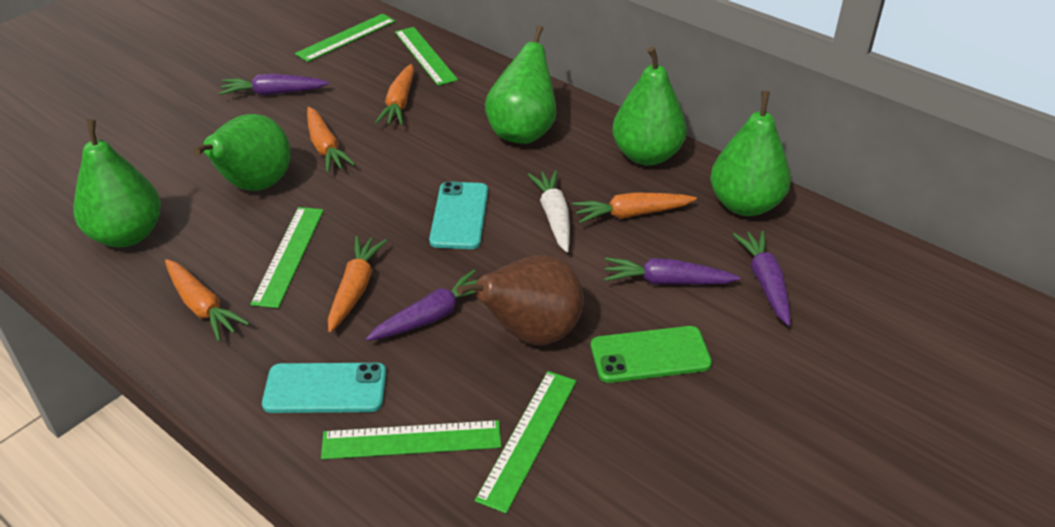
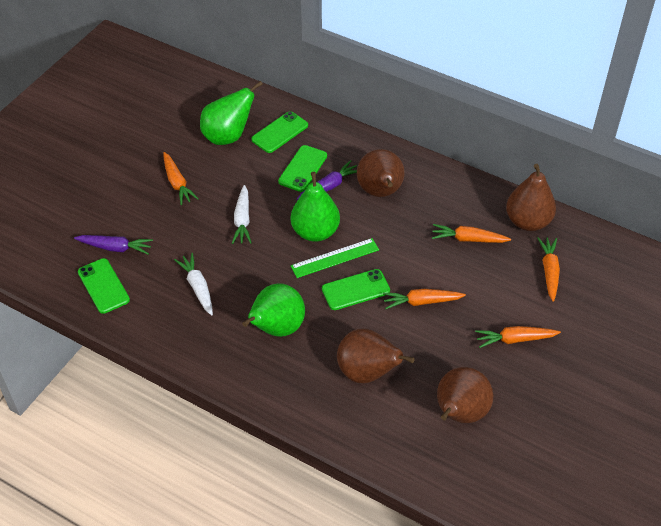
brown pear: 1 -> 4
green pear: 5 -> 3
green phone: 1 -> 4
green ruler: 5 -> 1
purple carrot: 4 -> 2
turquoise phone: 2 -> 0
white carrot: 1 -> 2

